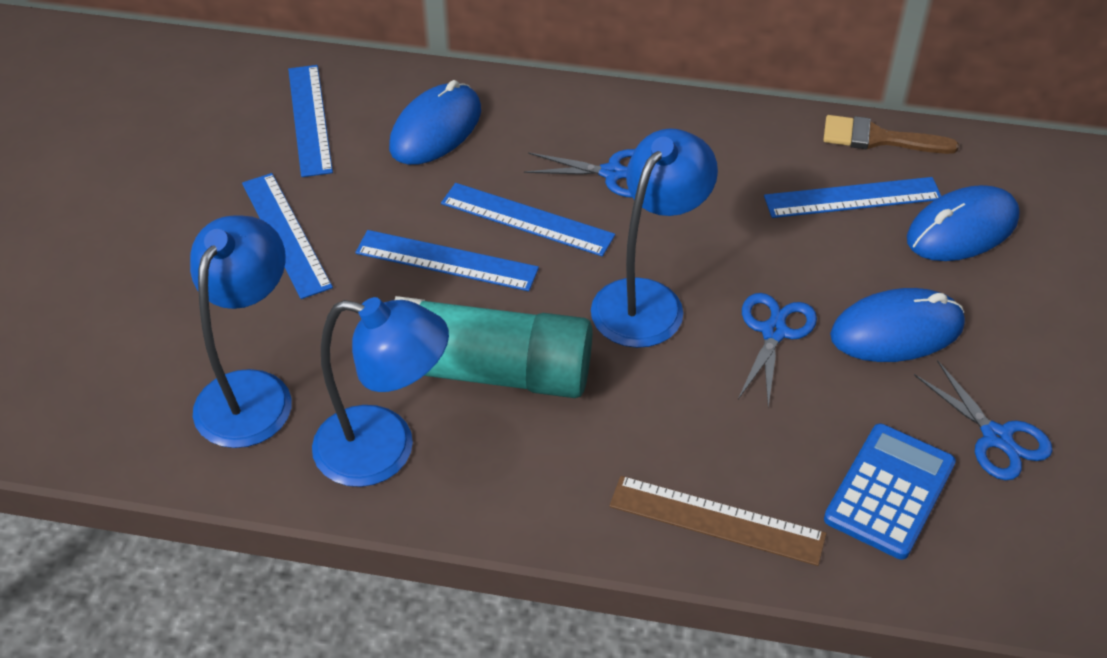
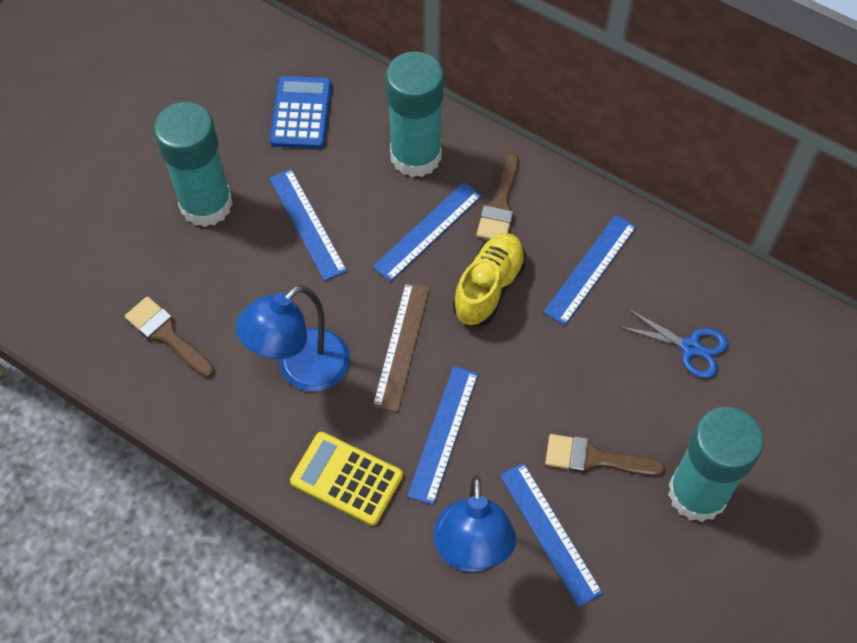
blue lamp: 3 -> 2
blue mouse: 3 -> 0
blue scissors: 3 -> 1
brown brush: 1 -> 3
turquoise glue stick: 1 -> 3
yellow calculator: 0 -> 1
yellow shoe: 0 -> 1

